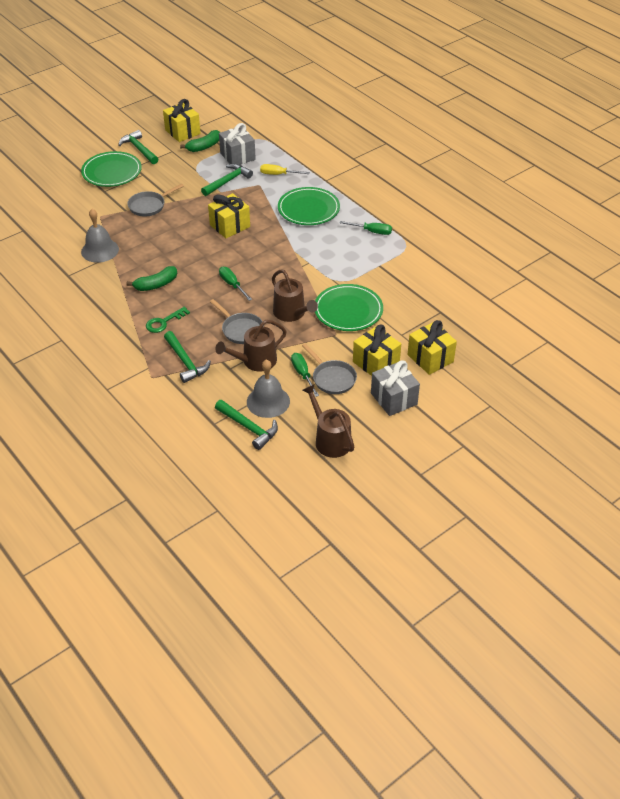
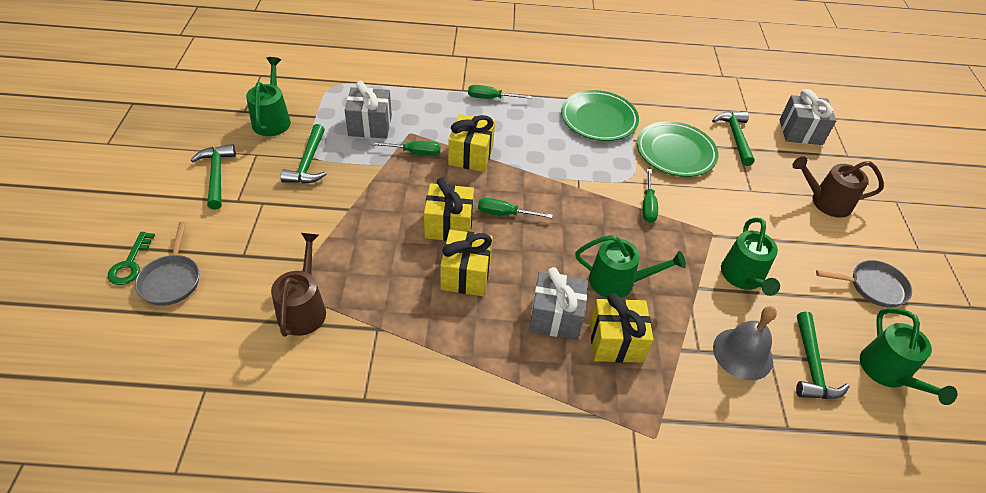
brown watering can: 3 -> 2
green banana: 2 -> 0
green plate: 3 -> 2
green screwdriver: 3 -> 4
green watering can: 0 -> 4
grey bell: 2 -> 1
grey gift: 2 -> 3
grey pan: 3 -> 2
yellow screwdriver: 1 -> 0

